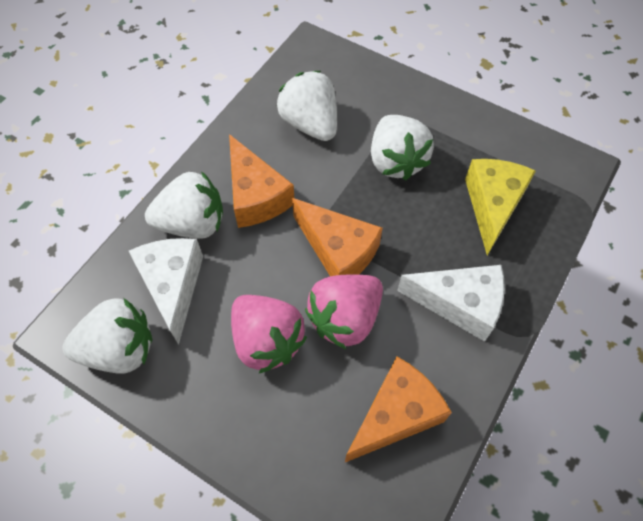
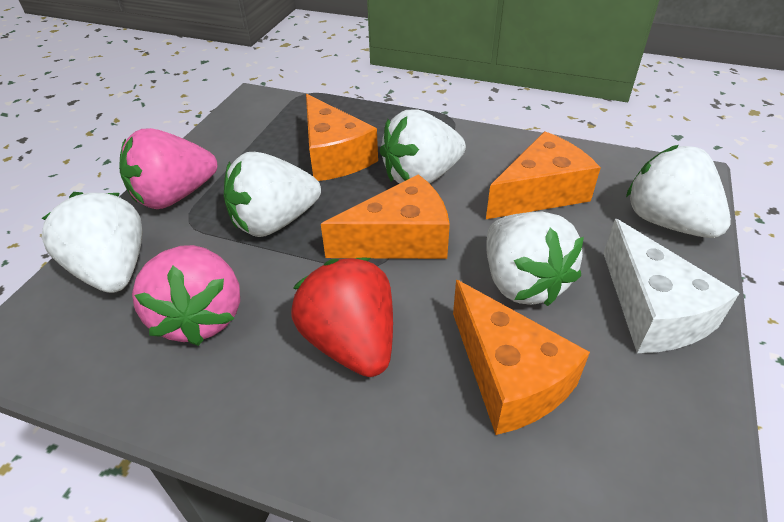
orange cheese: 3 -> 4
red strawberry: 0 -> 1
white cheese: 2 -> 1
white strawberry: 4 -> 5
yellow cheese: 1 -> 0

